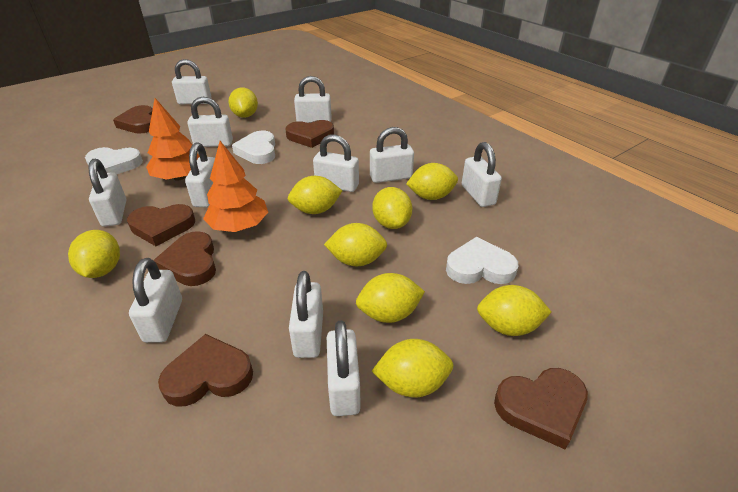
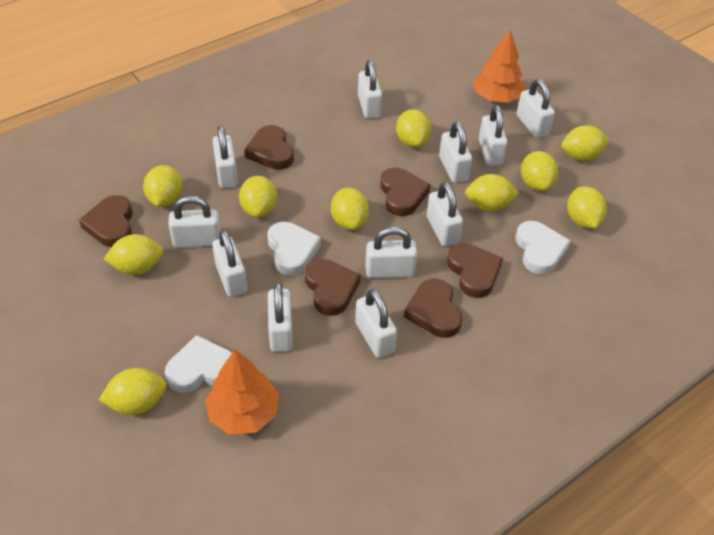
yellow lemon: 9 -> 10

